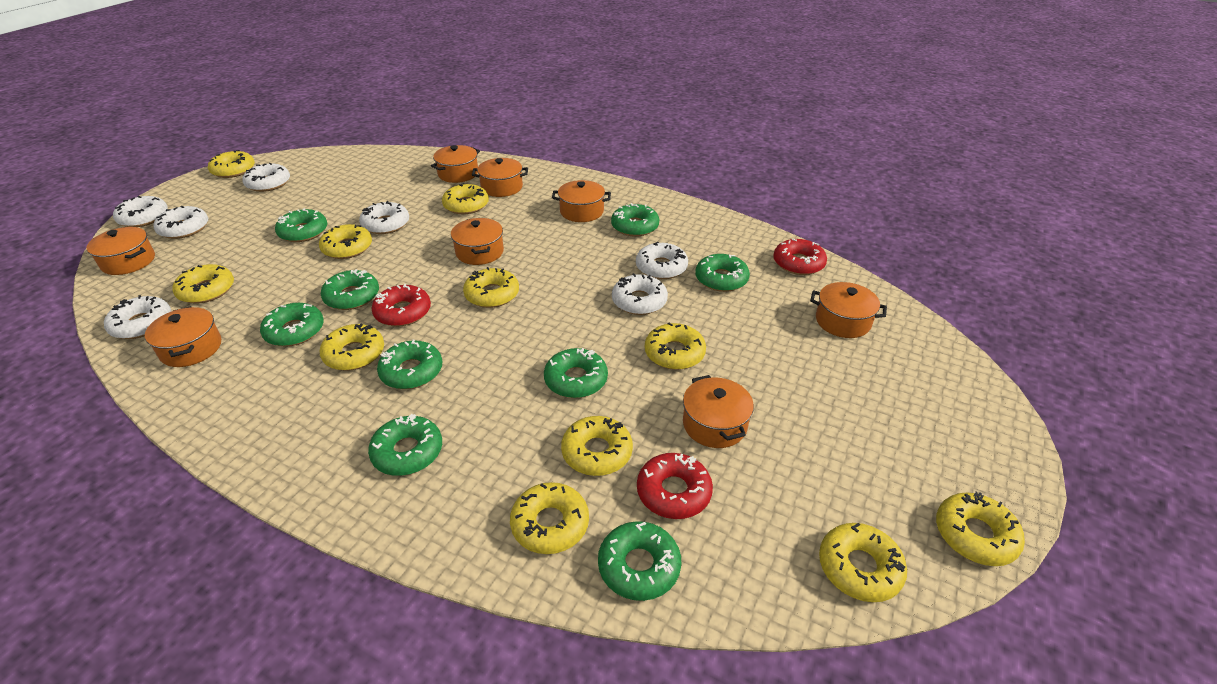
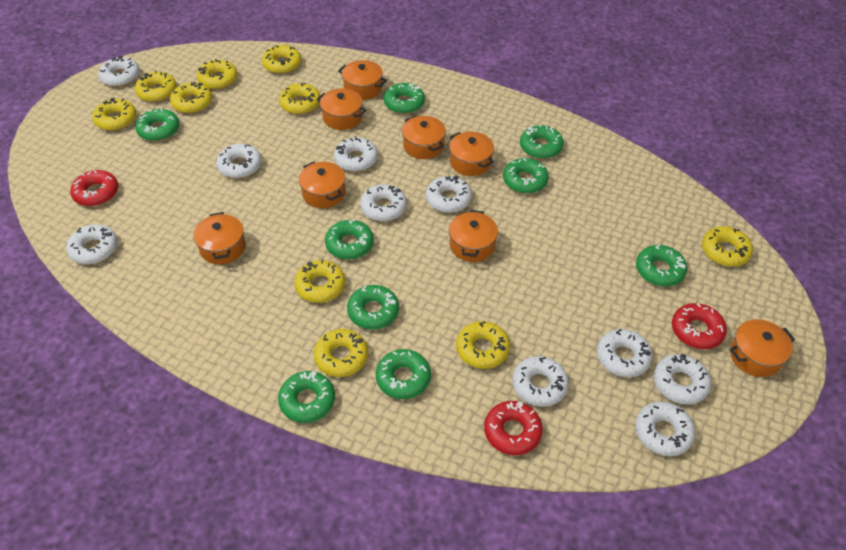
white donut: 7 -> 10
yellow donut: 11 -> 10

